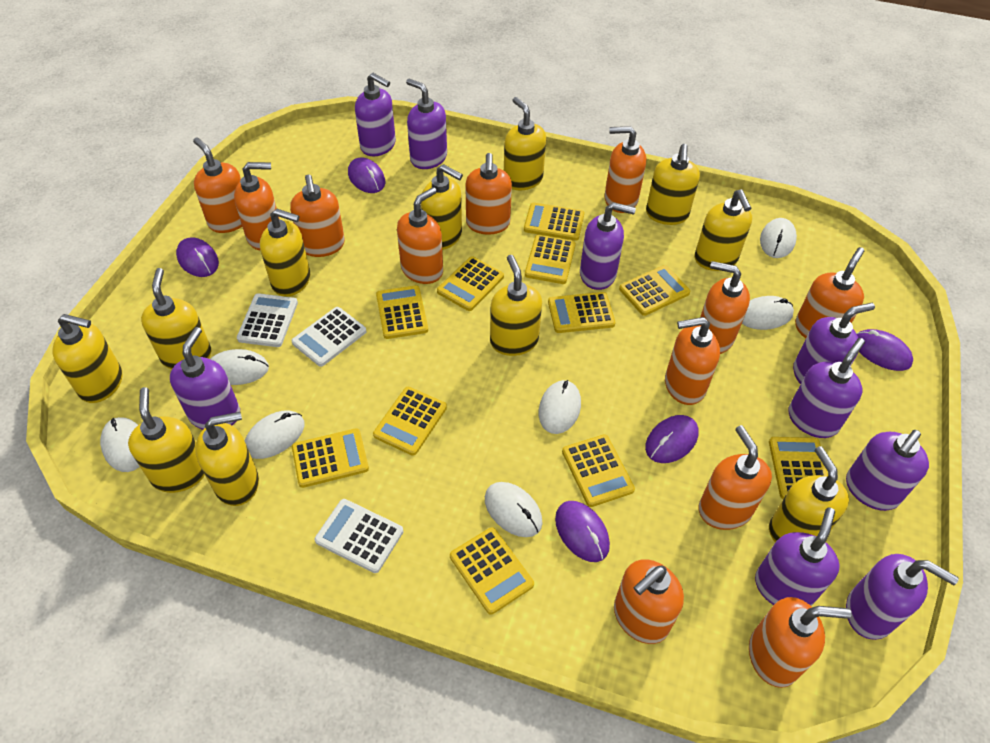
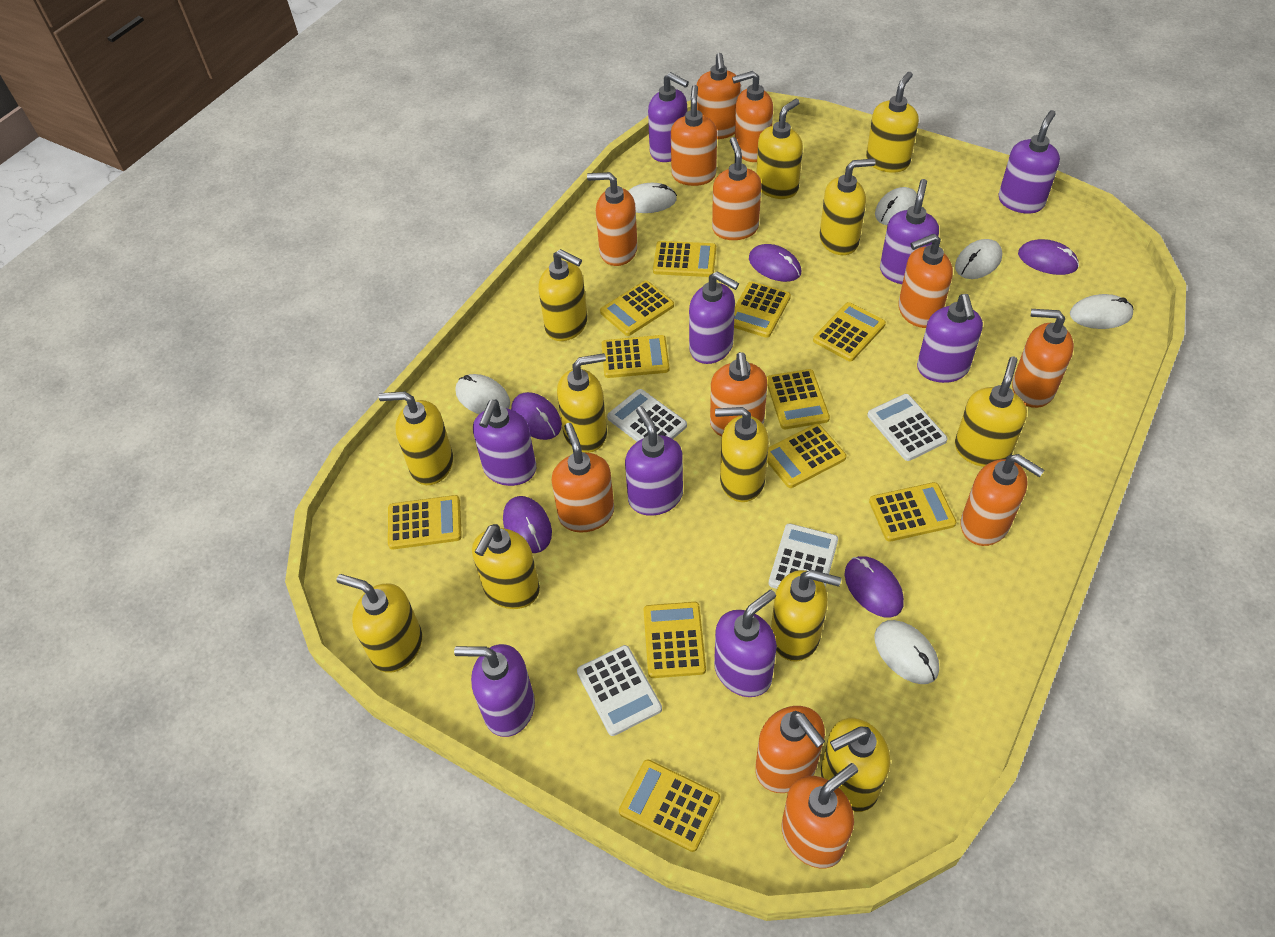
white calculator: 3 -> 4
white mouse: 7 -> 6
yellow soap dispenser: 11 -> 12

